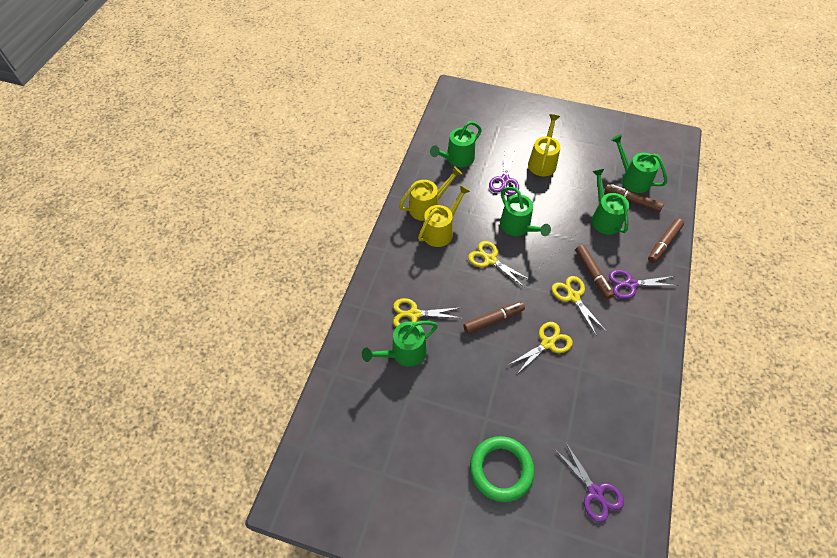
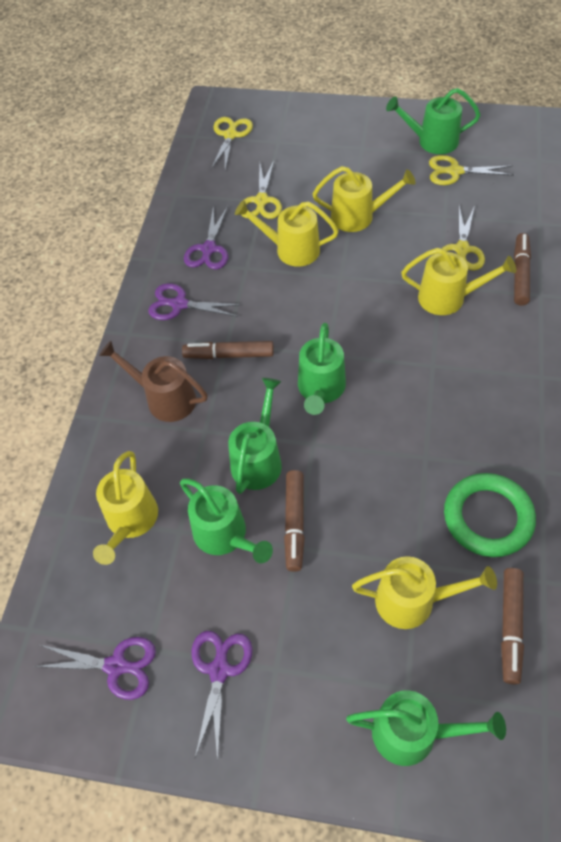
brown watering can: 0 -> 1
purple scissors: 3 -> 4
yellow watering can: 3 -> 5

